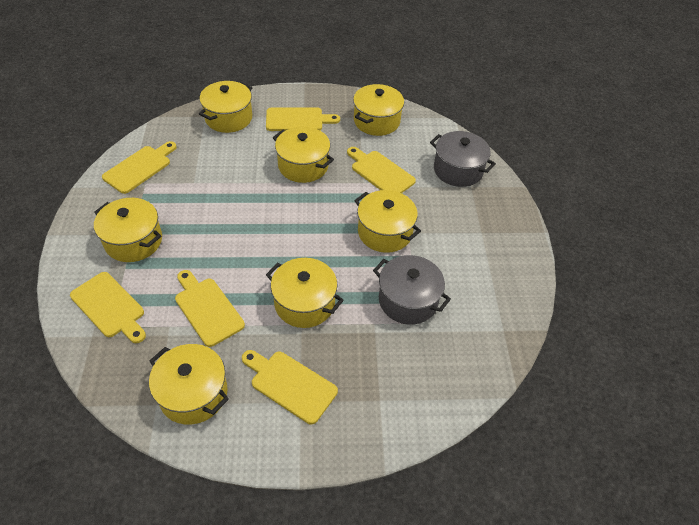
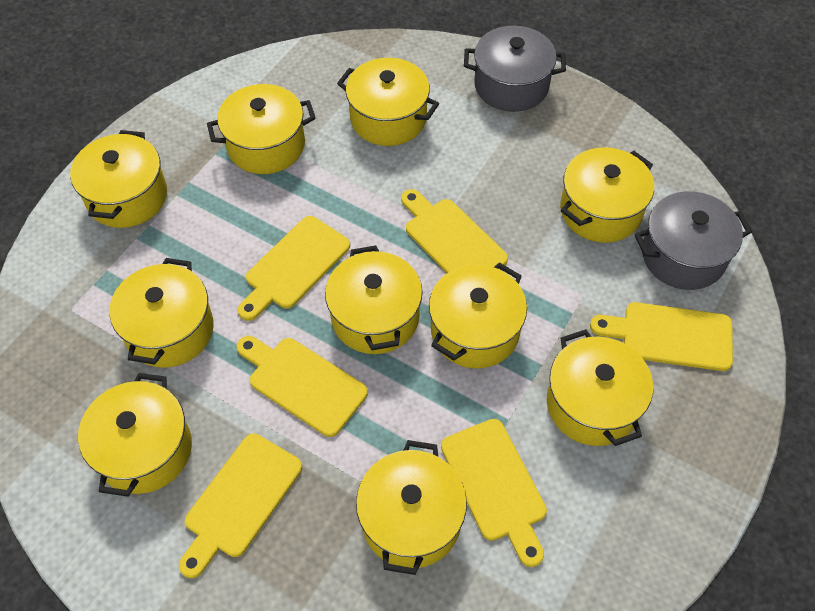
yellow pot: 7 -> 10

